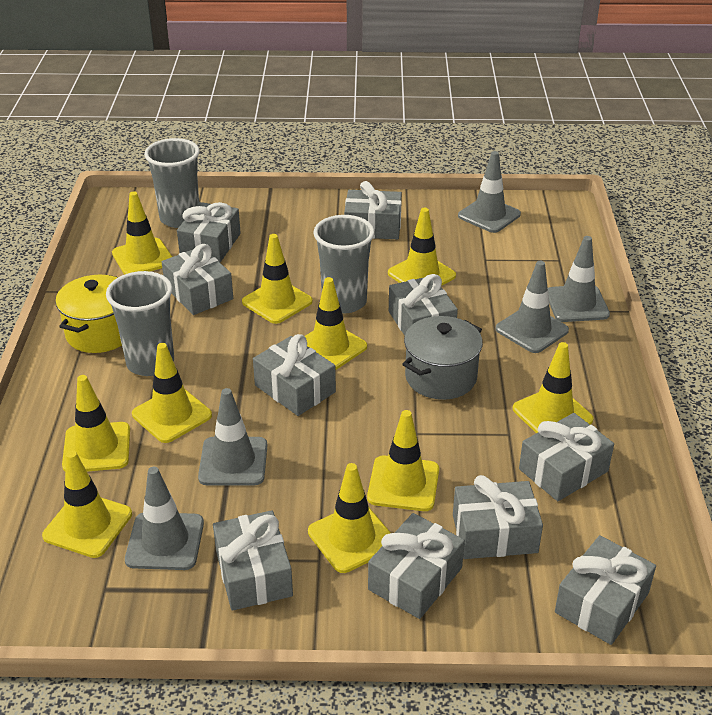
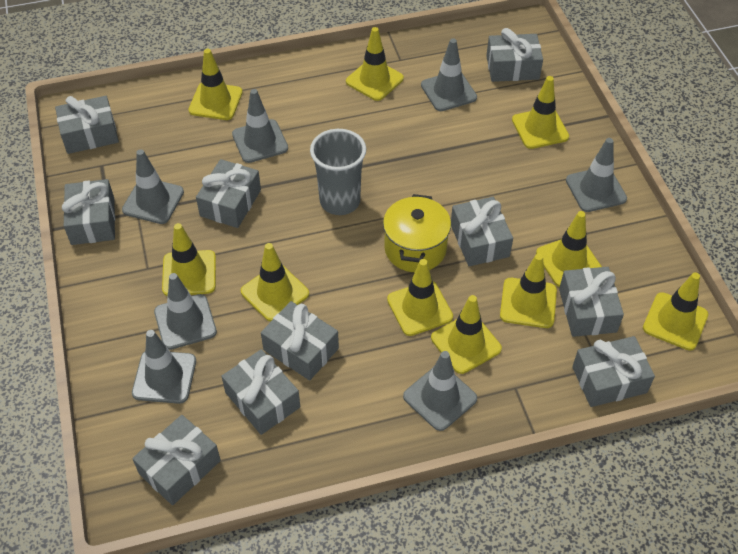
grey cup: 3 -> 1
grey pot: 1 -> 0
grey traffic cone: 5 -> 7

